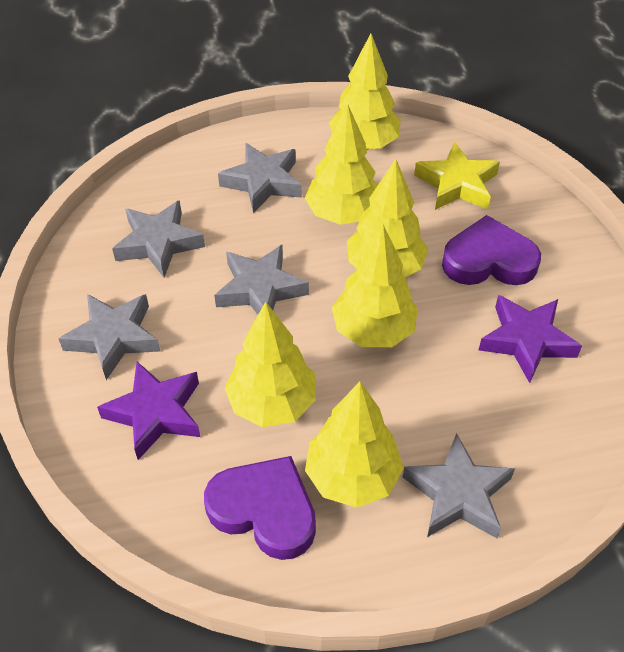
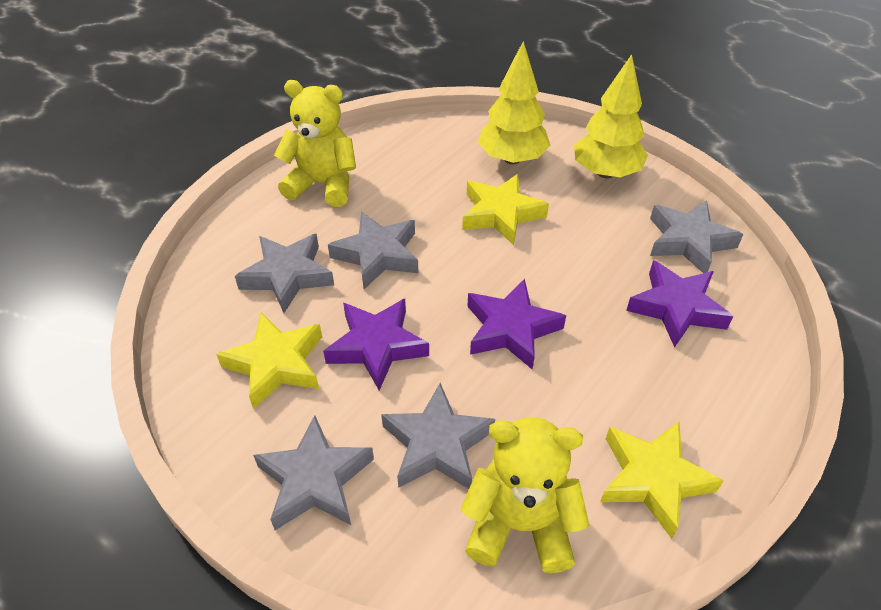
purple heart: 2 -> 0
purple star: 2 -> 3
yellow star: 1 -> 3
yellow teddy bear: 0 -> 2
yellow tree: 6 -> 2

